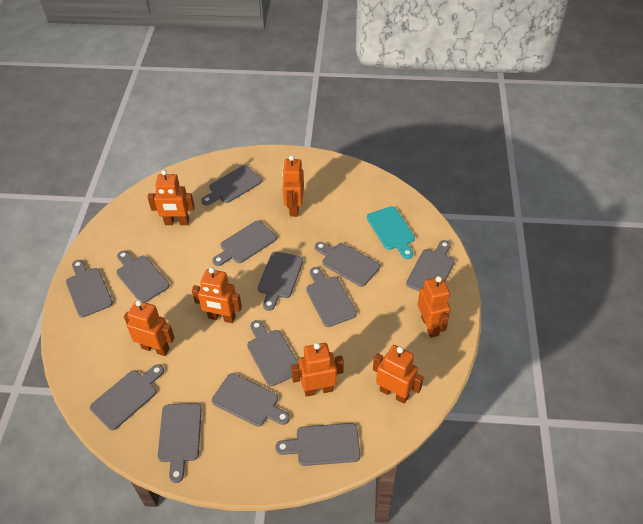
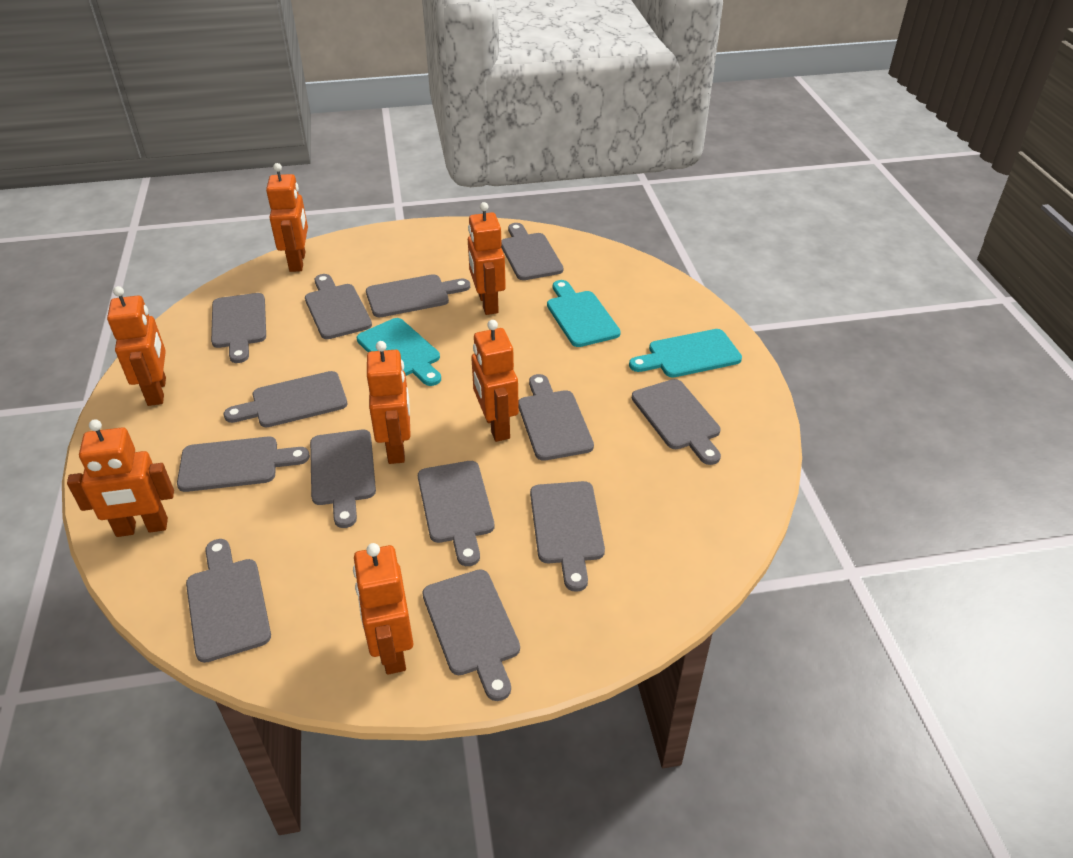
turquoise cutting board: 1 -> 3

